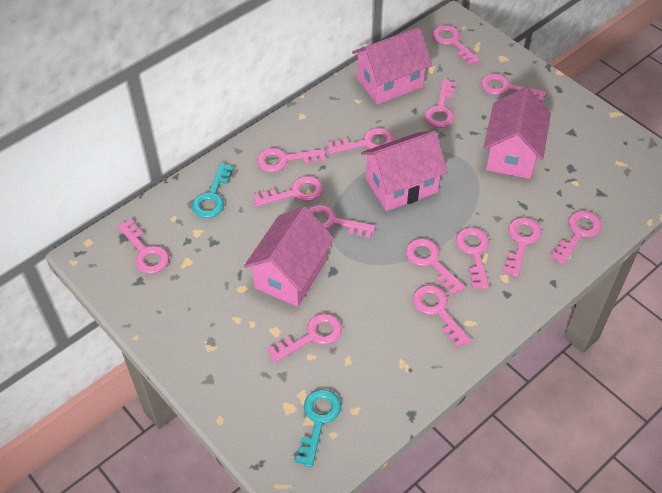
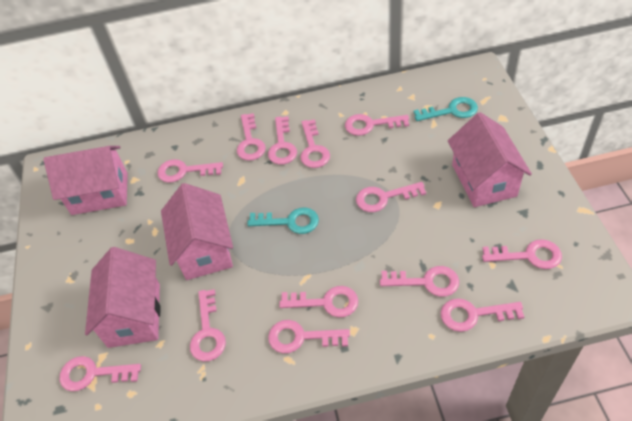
pink key: 14 -> 13

